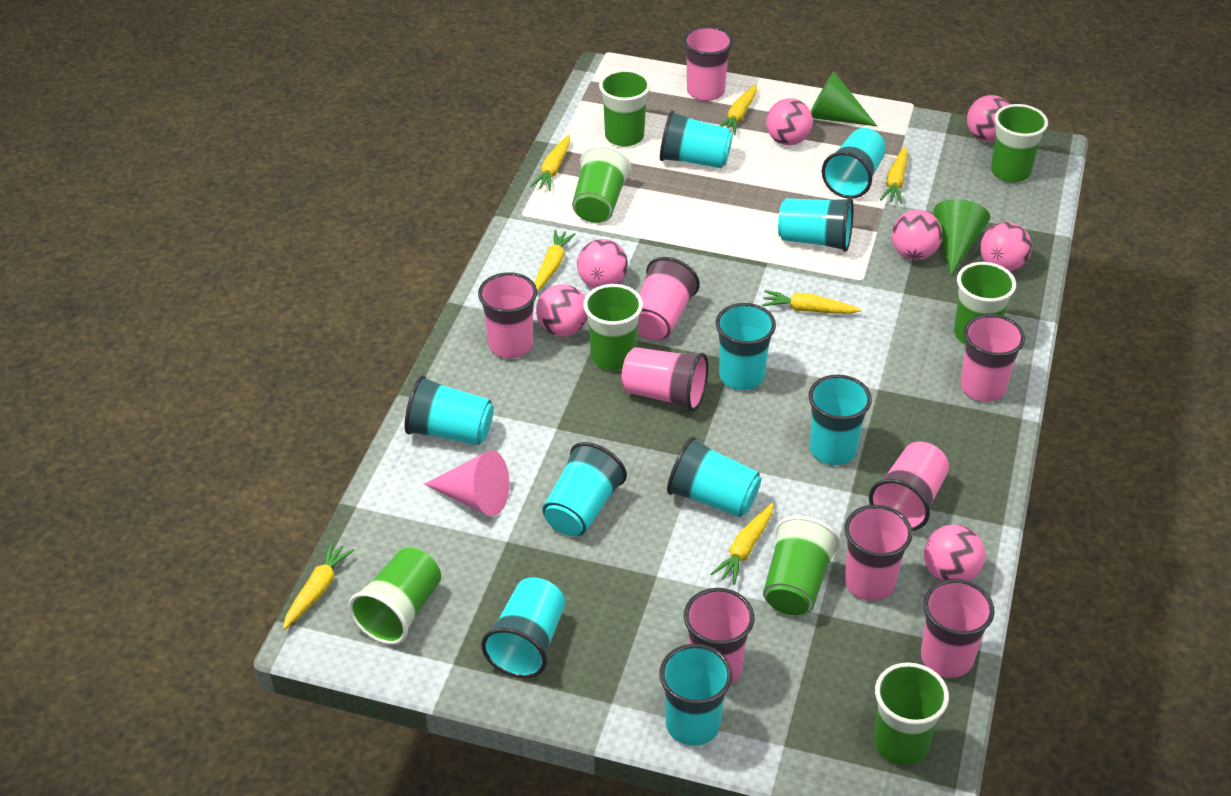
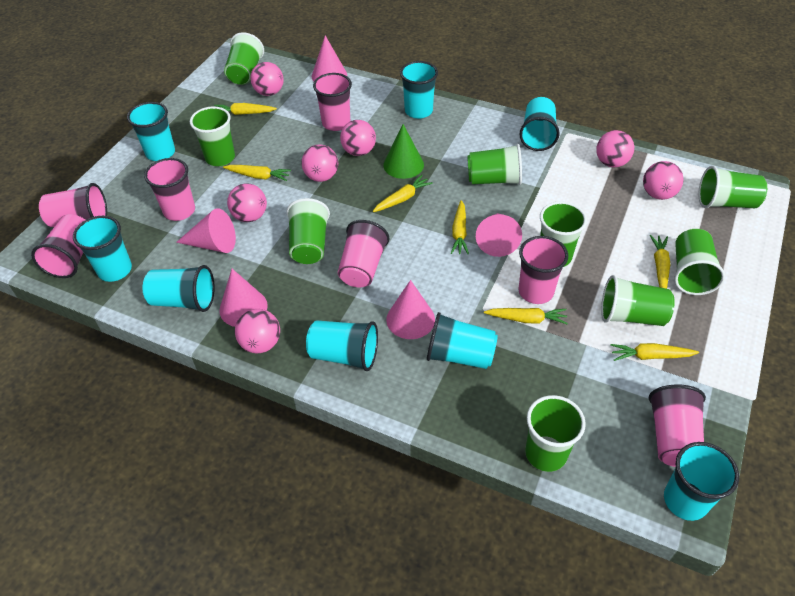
green cone: 2 -> 1
green cup: 8 -> 9
pink cone: 1 -> 5
pink cup: 9 -> 7
turquoise cup: 10 -> 8

